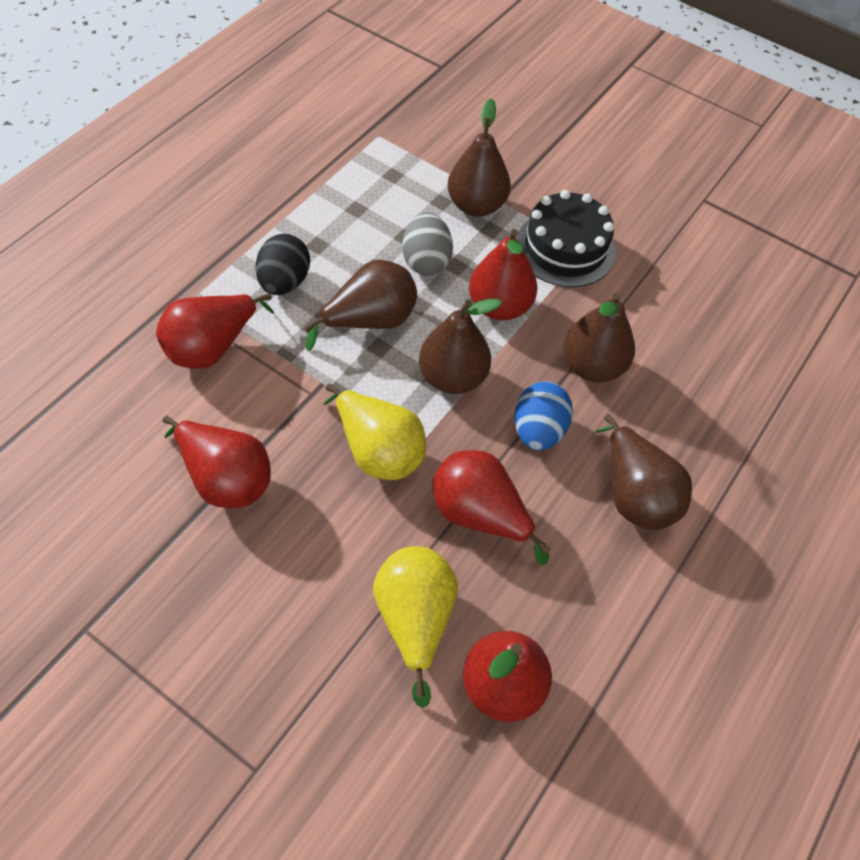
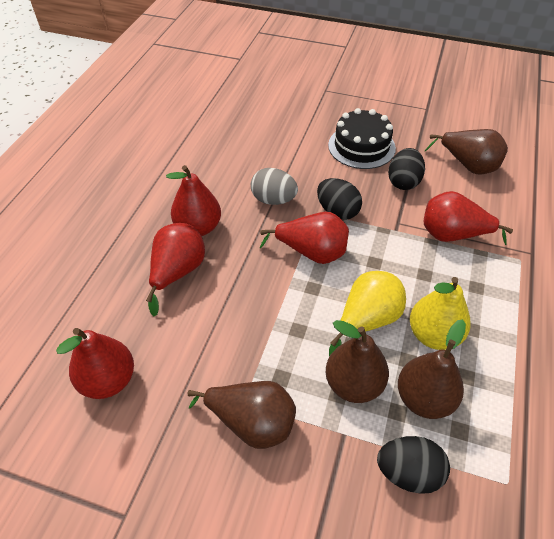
black egg: 1 -> 3
blue egg: 1 -> 0
brown pear: 5 -> 4

